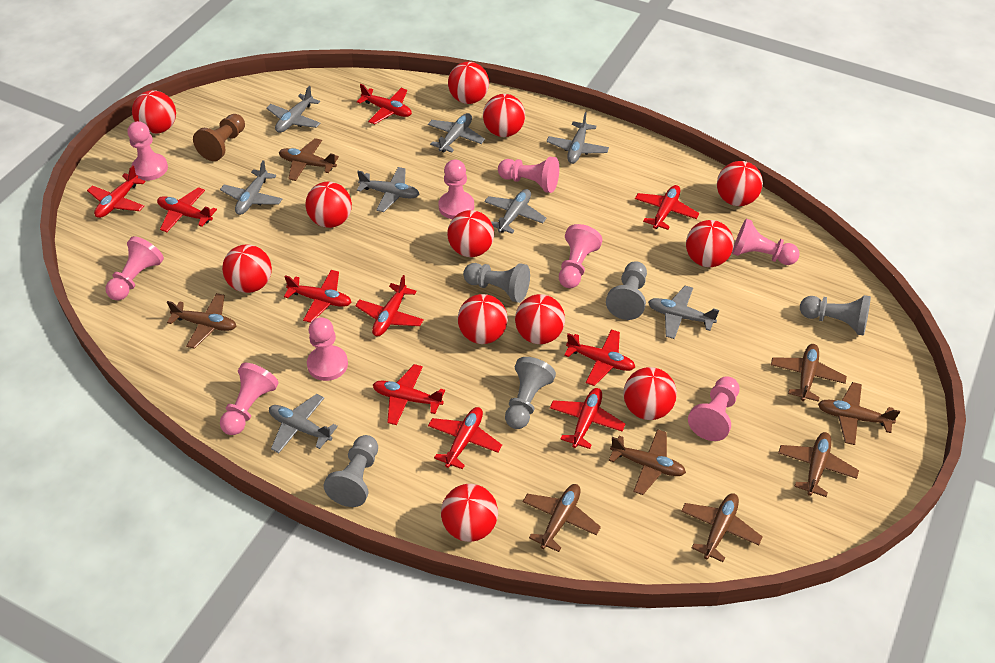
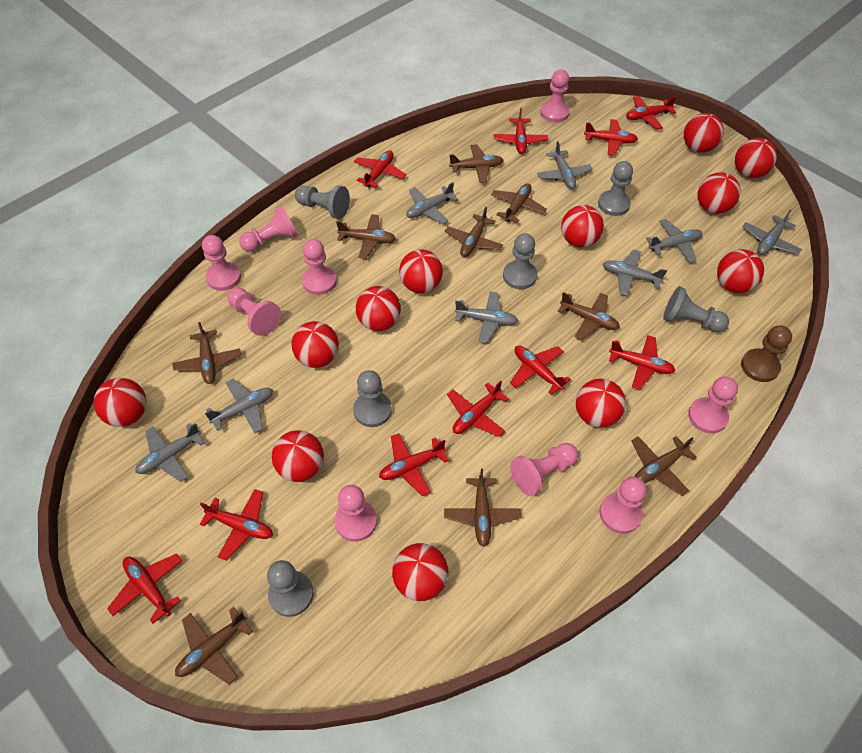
brown plane: 8 -> 9
grey pawn: 5 -> 6

